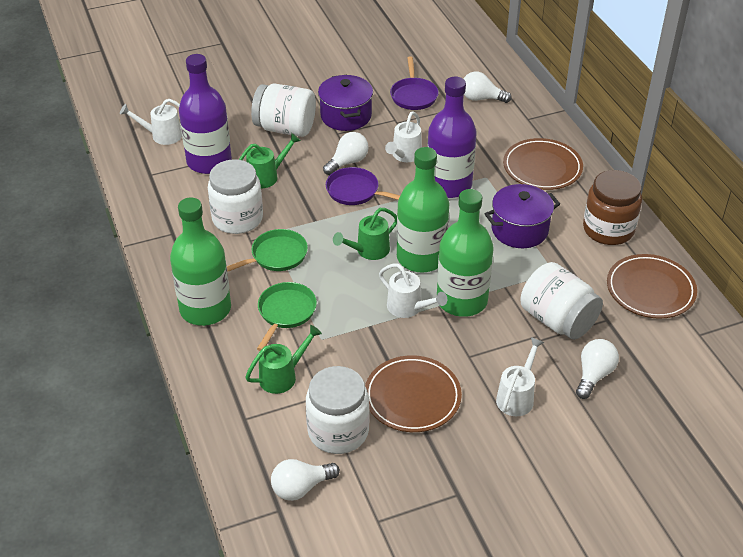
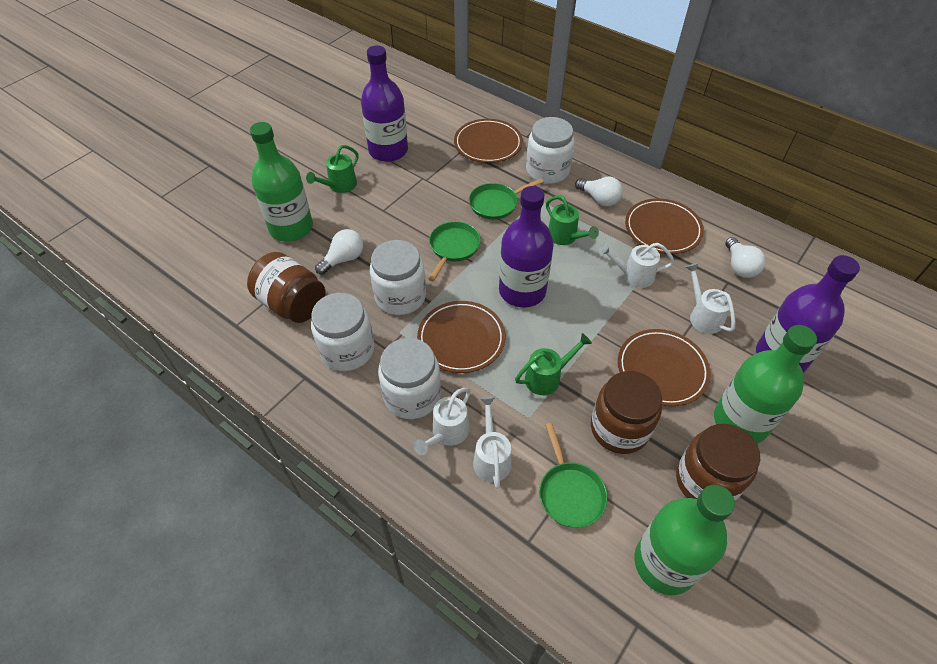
brown jar: 1 -> 3
brown plate: 3 -> 4
green pan: 2 -> 3
purple bottle: 2 -> 3
purple pan: 2 -> 0
purple pot: 2 -> 0
white light bulb: 4 -> 3

